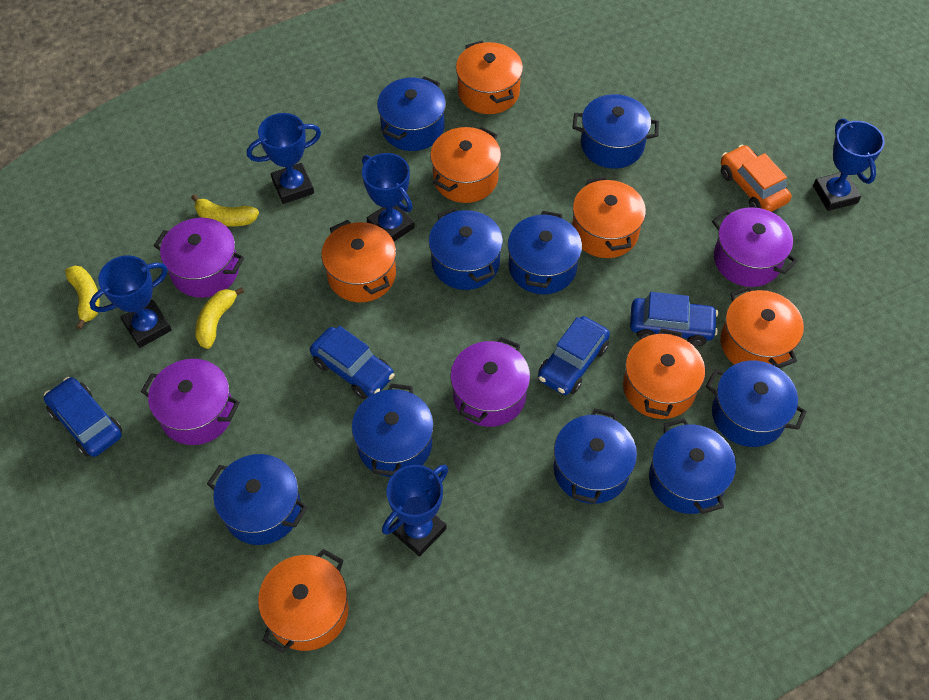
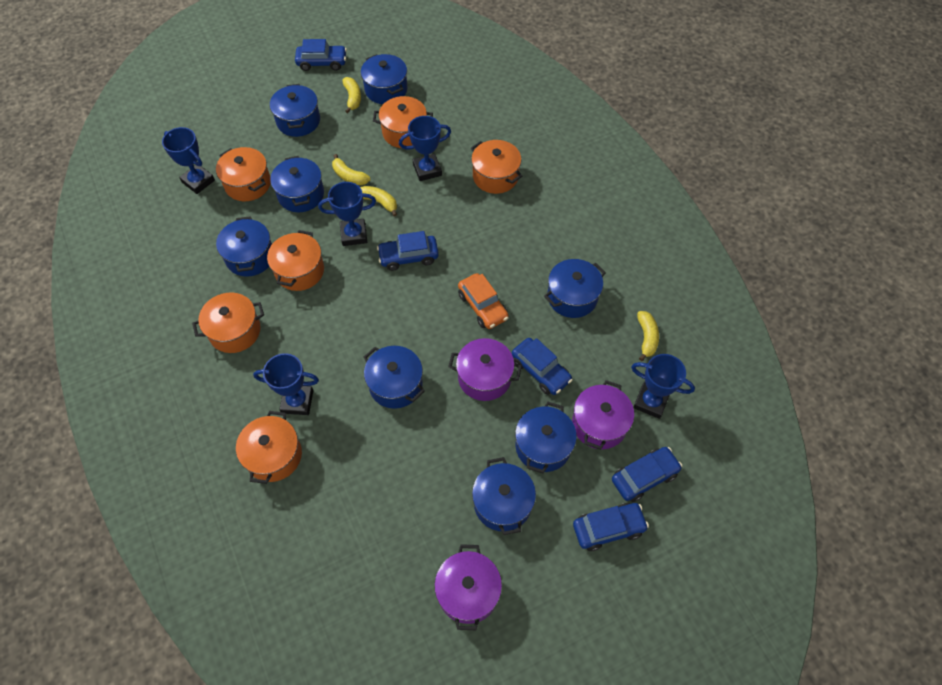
blue car: 4 -> 5
blue pot: 9 -> 8
orange pot: 7 -> 6
purple pot: 4 -> 3
yellow banana: 3 -> 4

